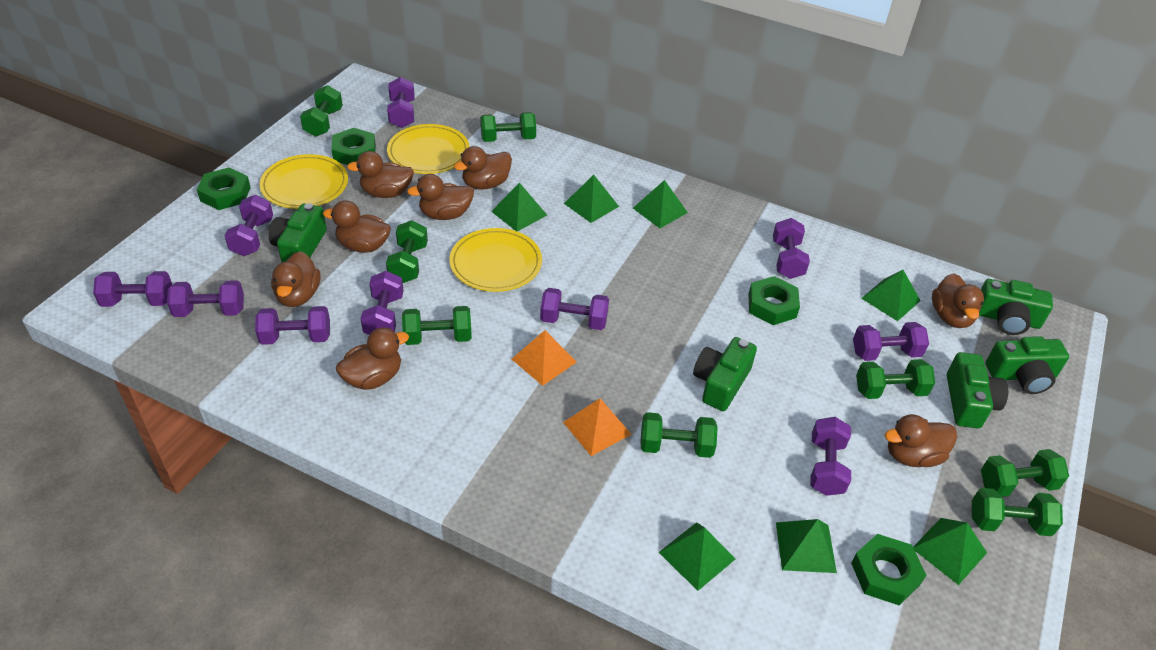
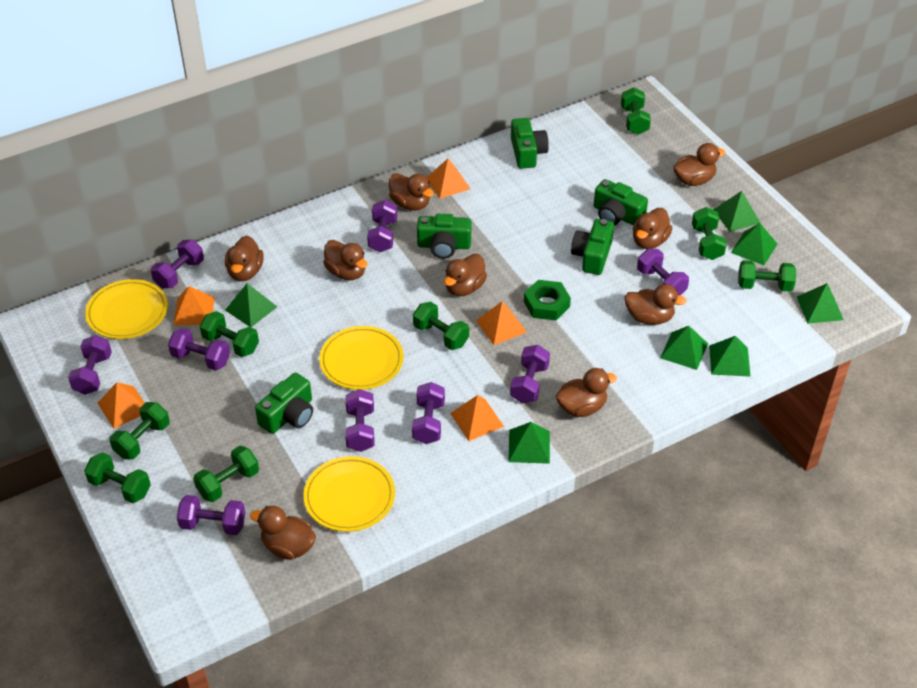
brown duck: 8 -> 9
green nut: 4 -> 1
orange pyramid: 2 -> 5
purple dumbbell: 10 -> 9

